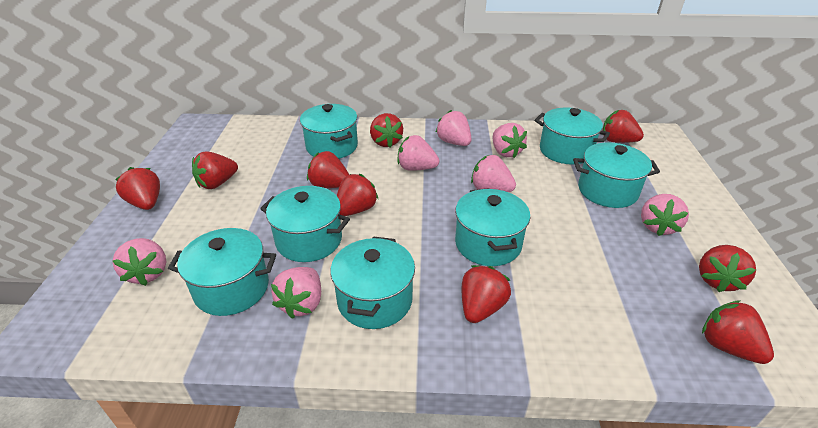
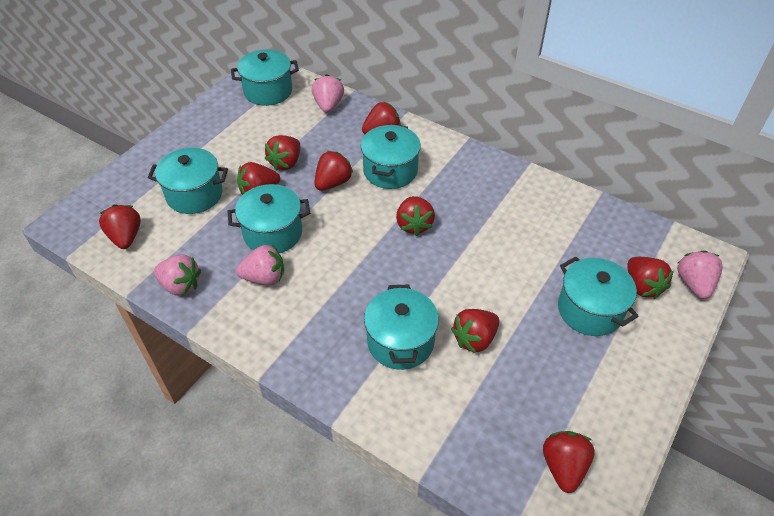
pink strawberry: 7 -> 4
turquoise pot: 7 -> 6

